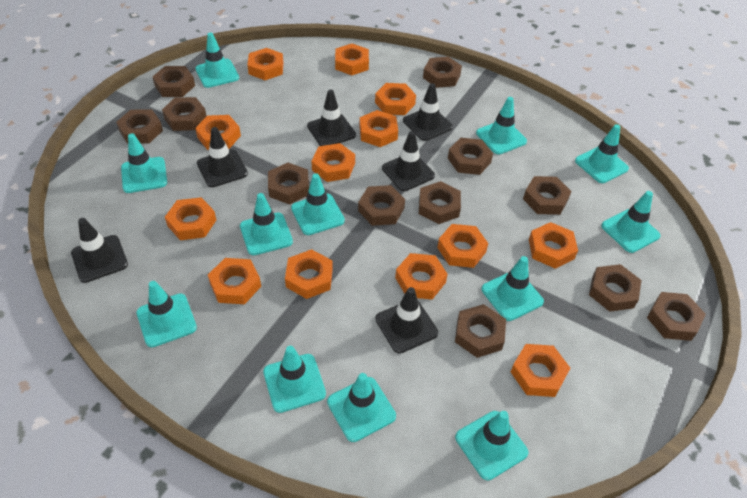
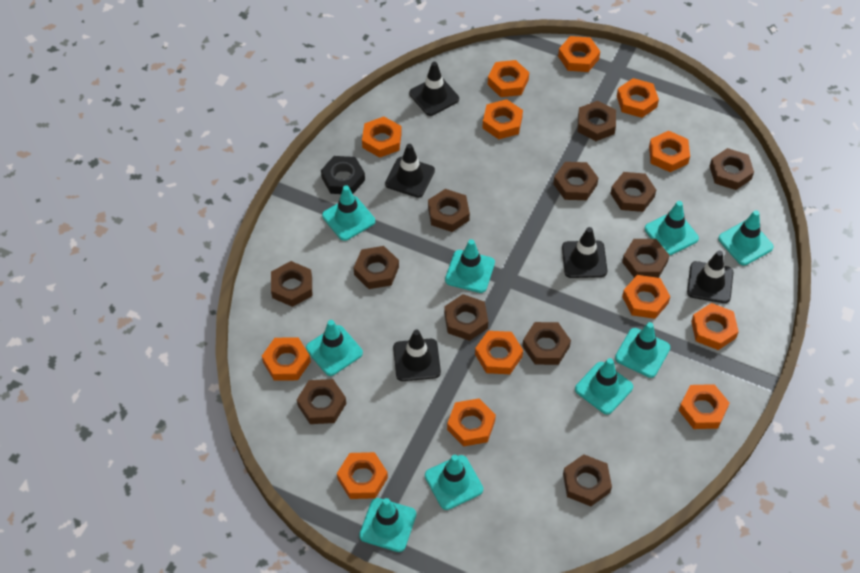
black nut: 0 -> 1
black traffic cone: 6 -> 5
turquoise traffic cone: 12 -> 9

